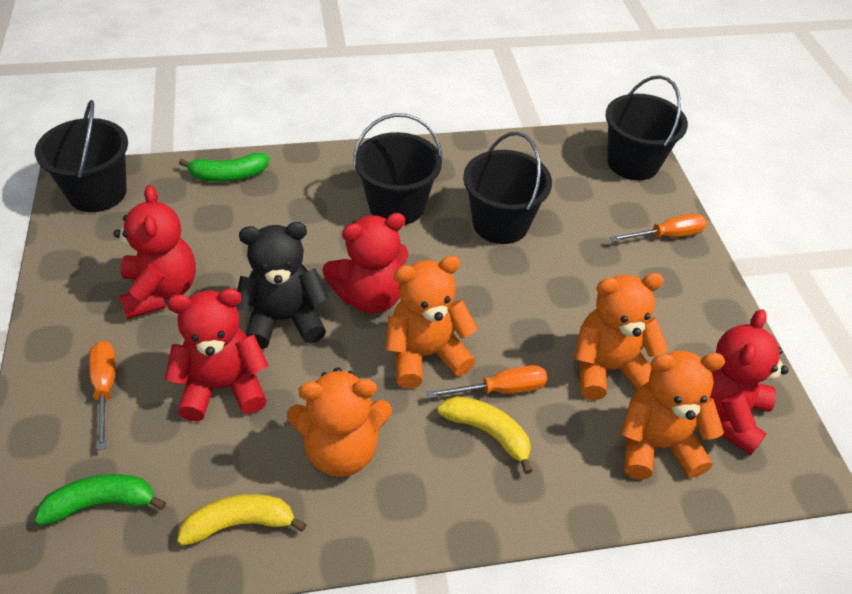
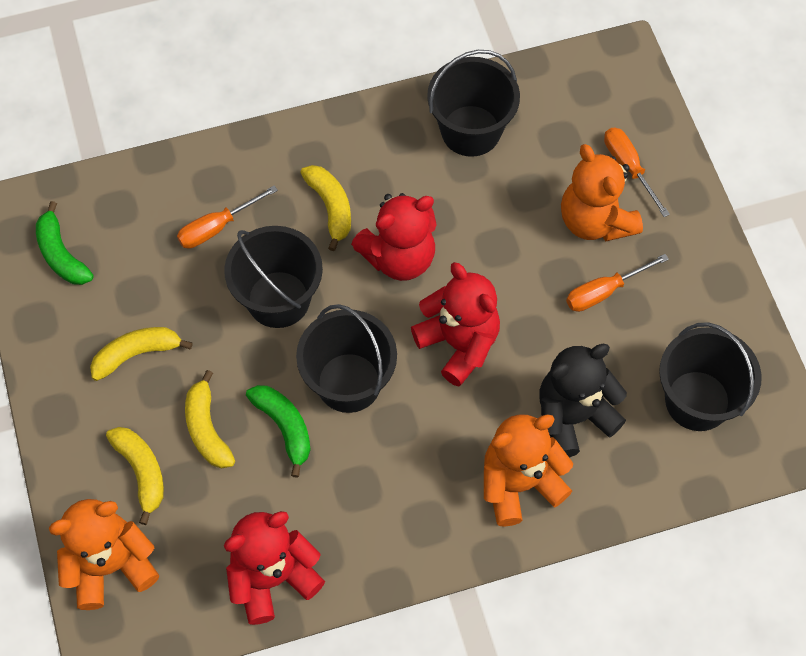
orange teddy bear: 4 -> 3
red teddy bear: 4 -> 3
yellow banana: 2 -> 4

